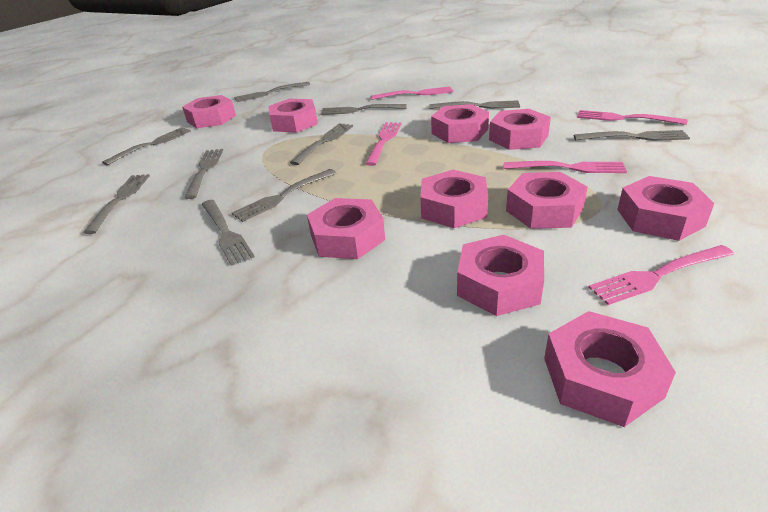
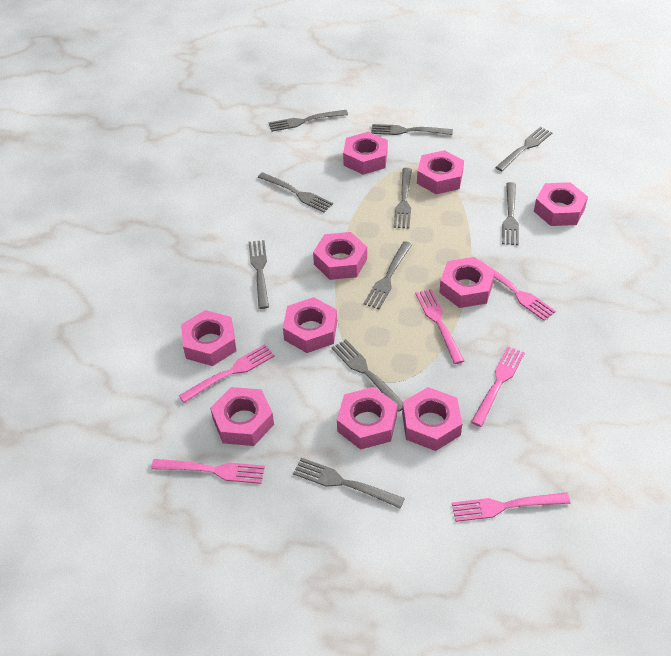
pink fork: 5 -> 6

